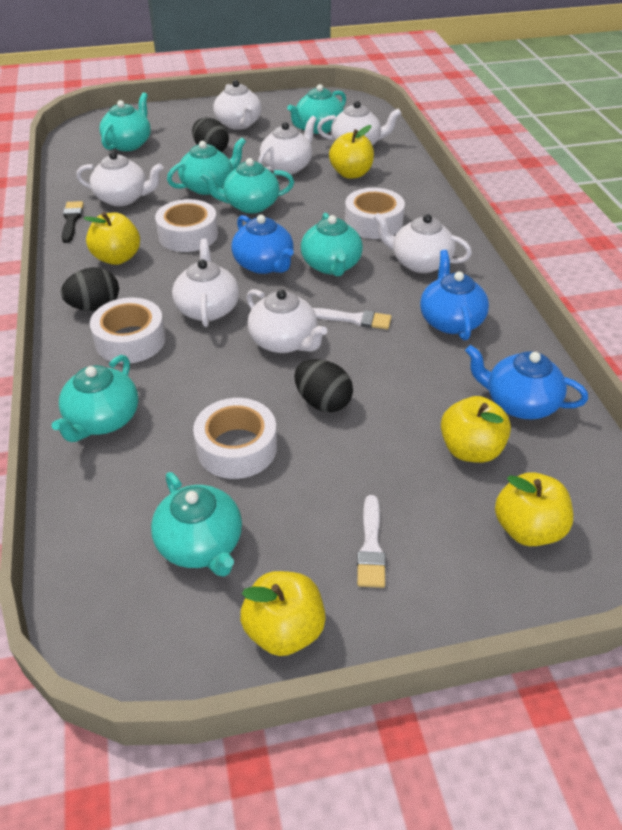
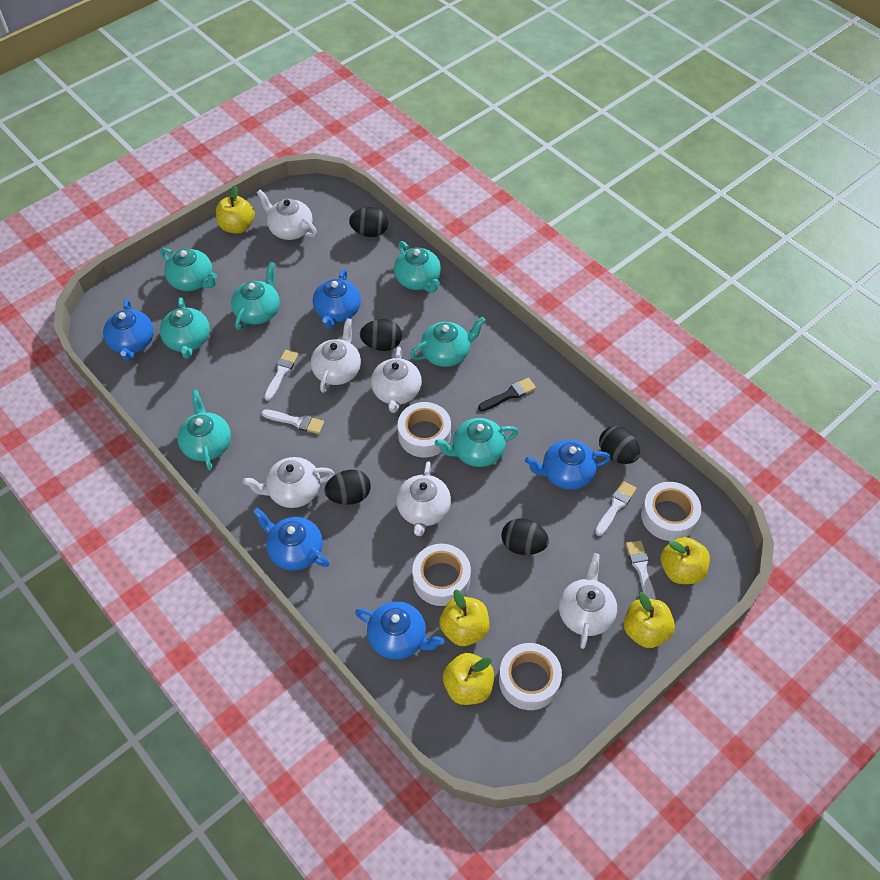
black egg: 3 -> 5
blue teapot: 3 -> 5
white brush: 2 -> 4
white teapot: 7 -> 6

